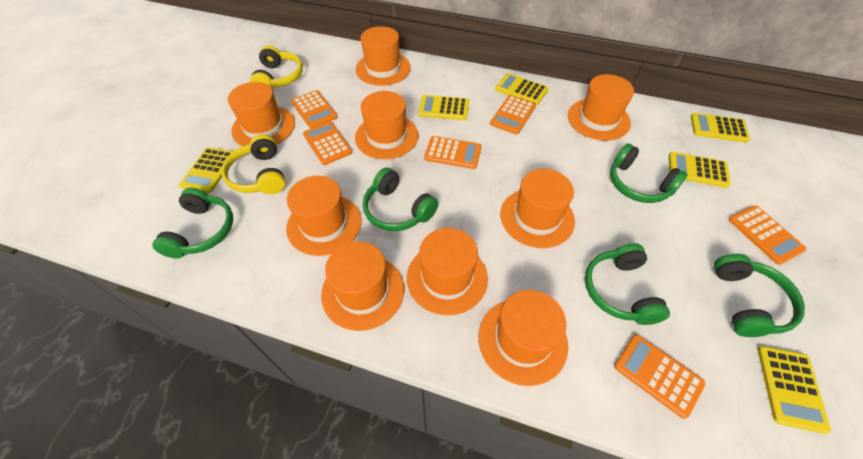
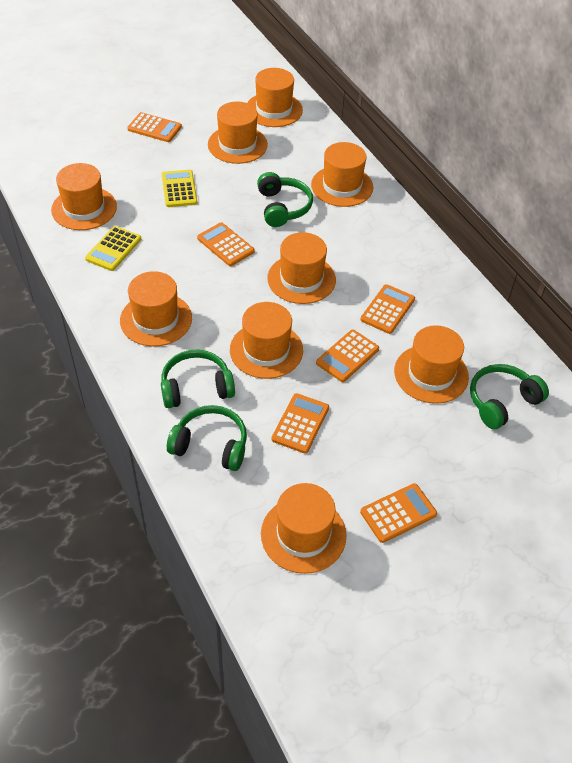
green headphones: 5 -> 4
yellow calculator: 6 -> 2
yellow headphones: 2 -> 0

